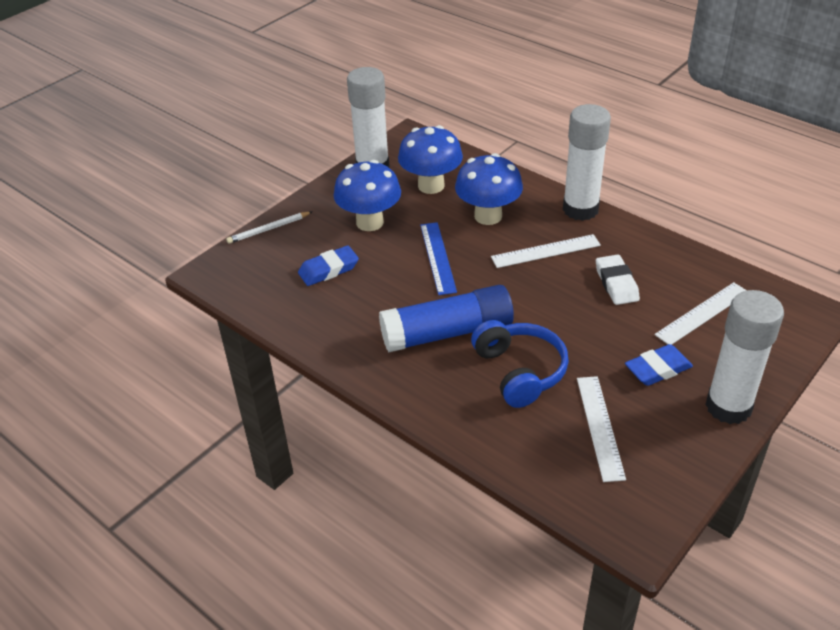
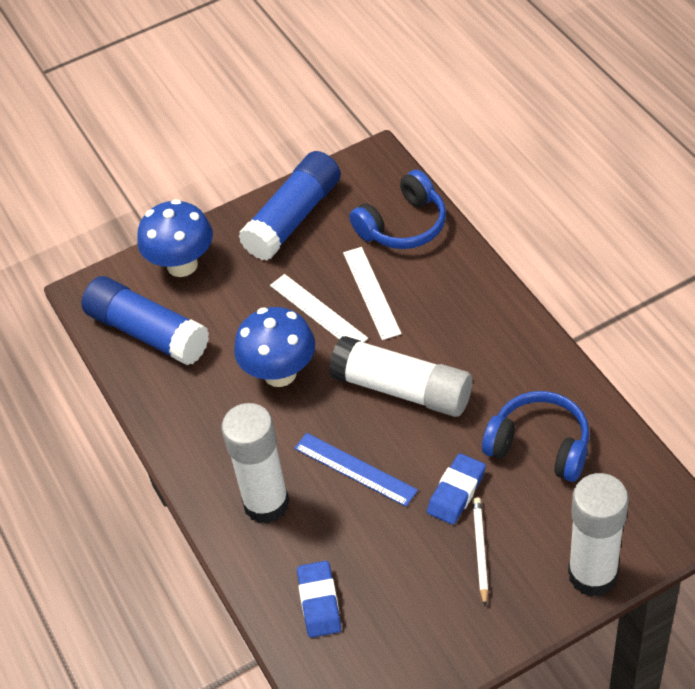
blue glue stick: 1 -> 2
blue headphones: 1 -> 2
blue mushroom: 3 -> 2
white eraser: 1 -> 0
white ruler: 3 -> 2

